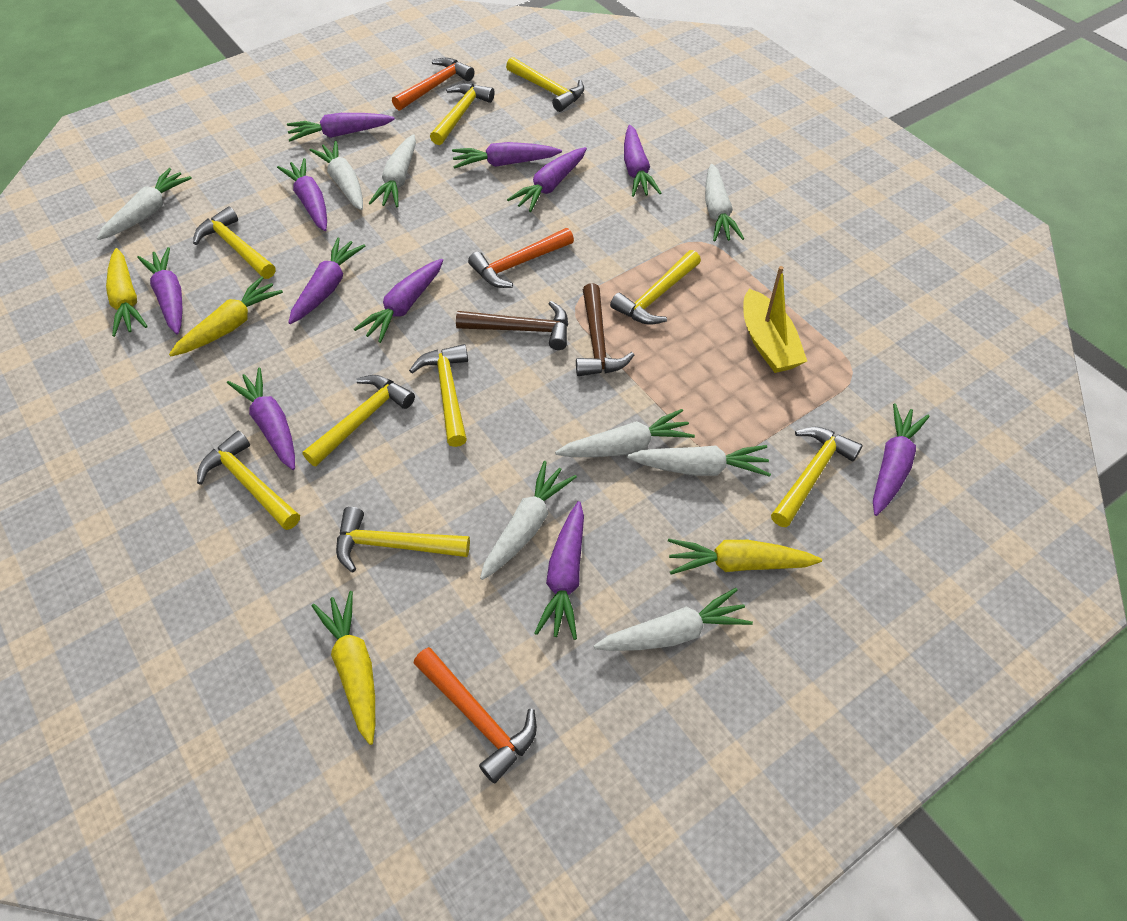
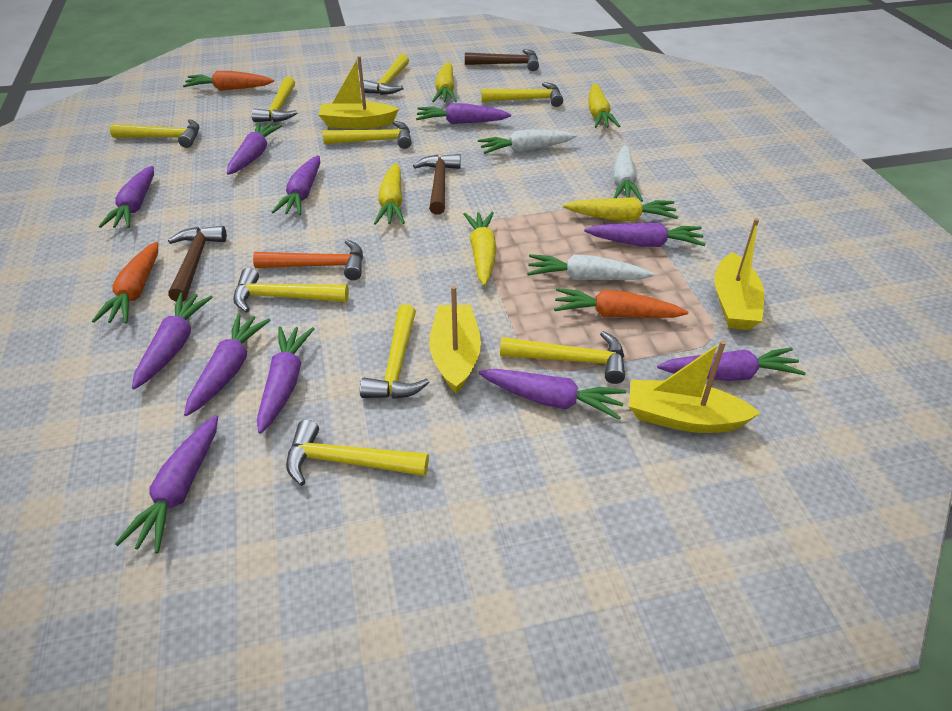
brown hammer: 2 -> 3
orange carrot: 0 -> 3
orange hammer: 3 -> 1
white carrot: 8 -> 3
yellow boat: 1 -> 4
yellow carrot: 4 -> 5

